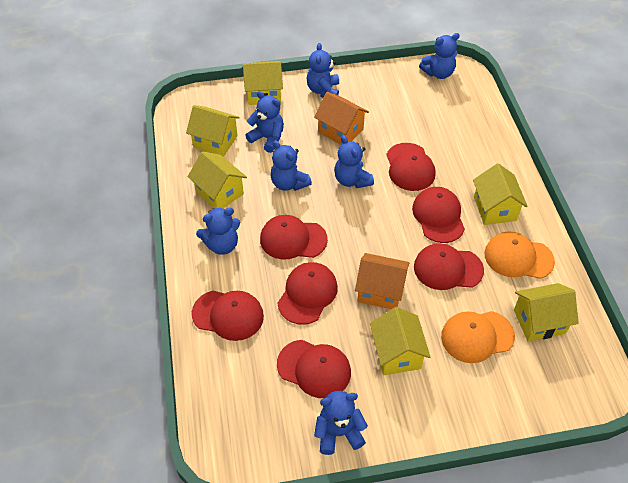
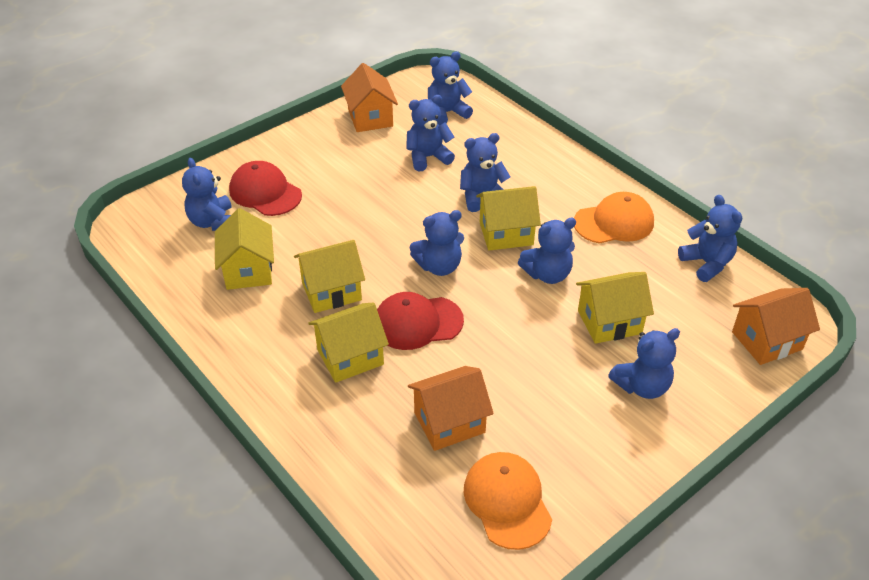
blue teddy bear: 7 -> 8
orange house: 2 -> 3
red cap: 7 -> 2
yellow house: 6 -> 5

